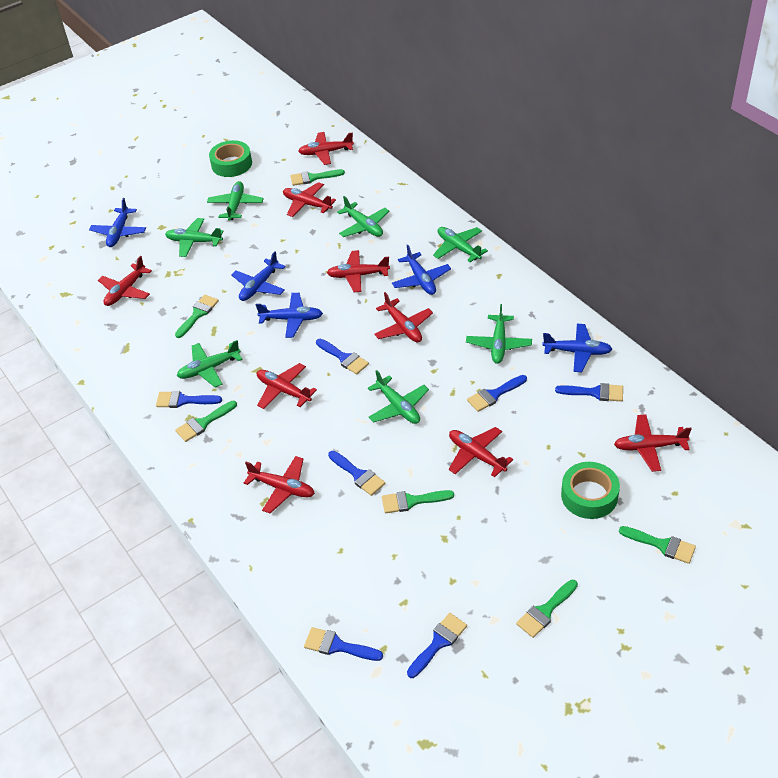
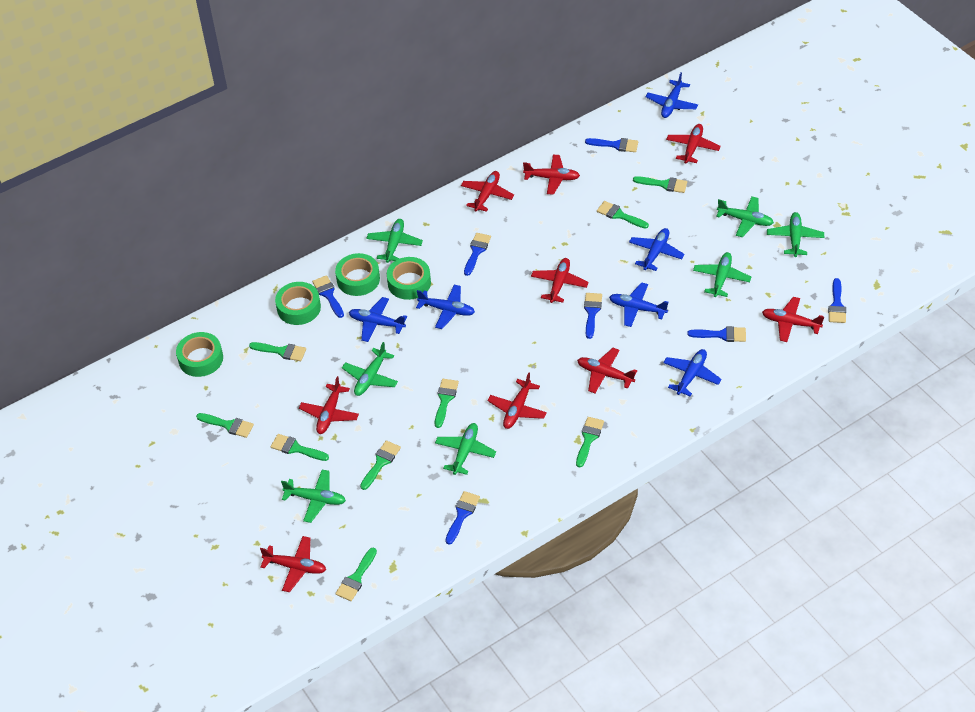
blue plane: 5 -> 6
green brush: 6 -> 9
green tape: 2 -> 4

